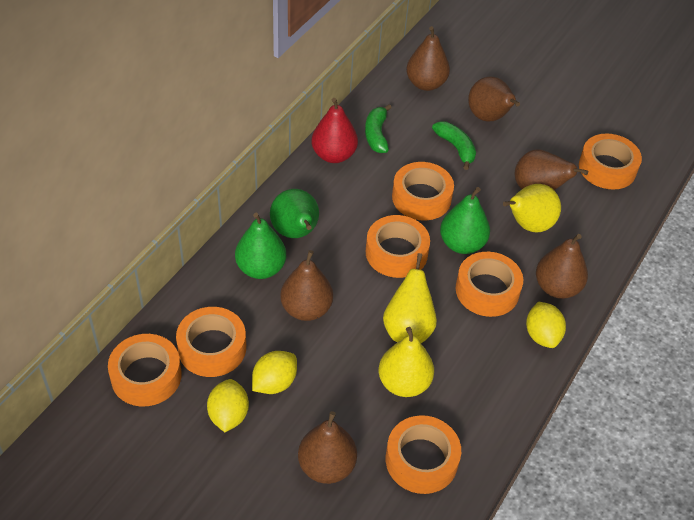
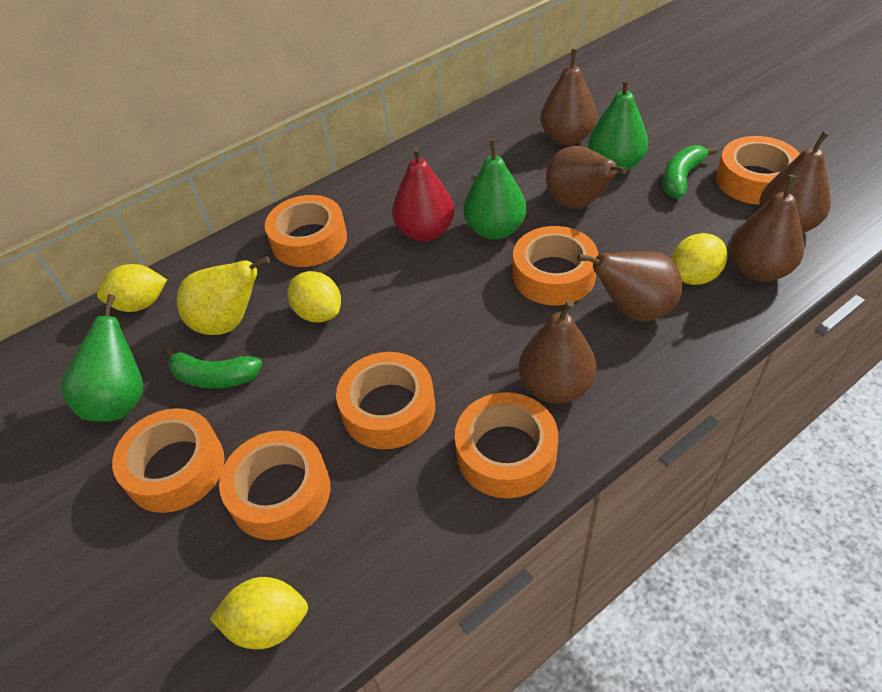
yellow lemon: 3 -> 4
yellow pear: 3 -> 1

